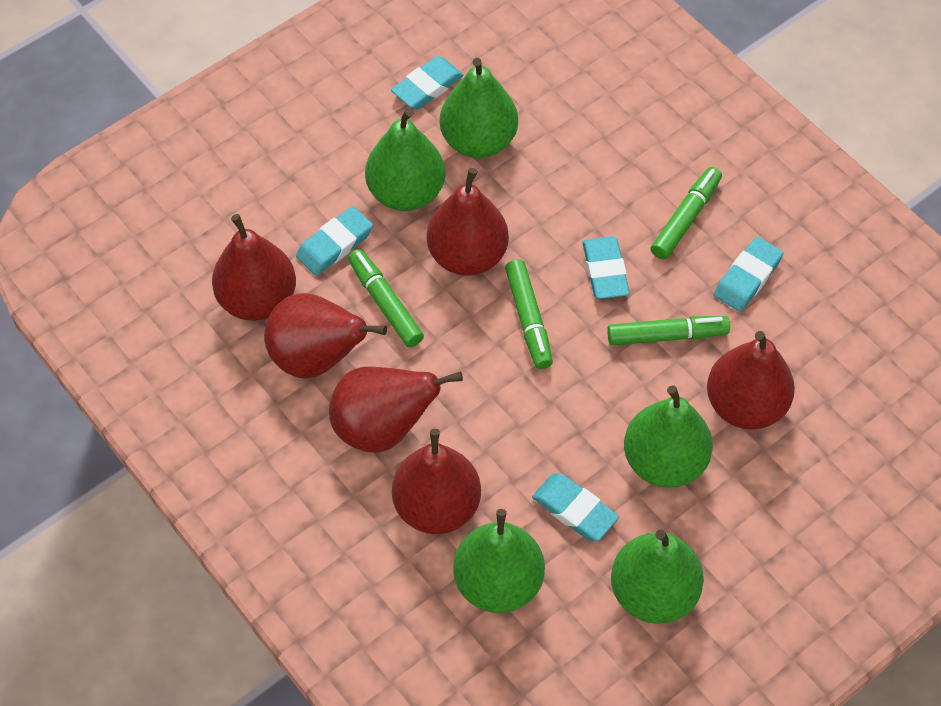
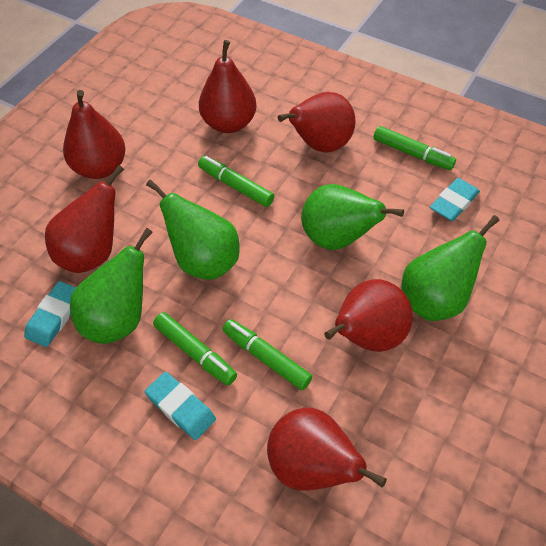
green pear: 5 -> 4
turquoise eraser: 5 -> 3

